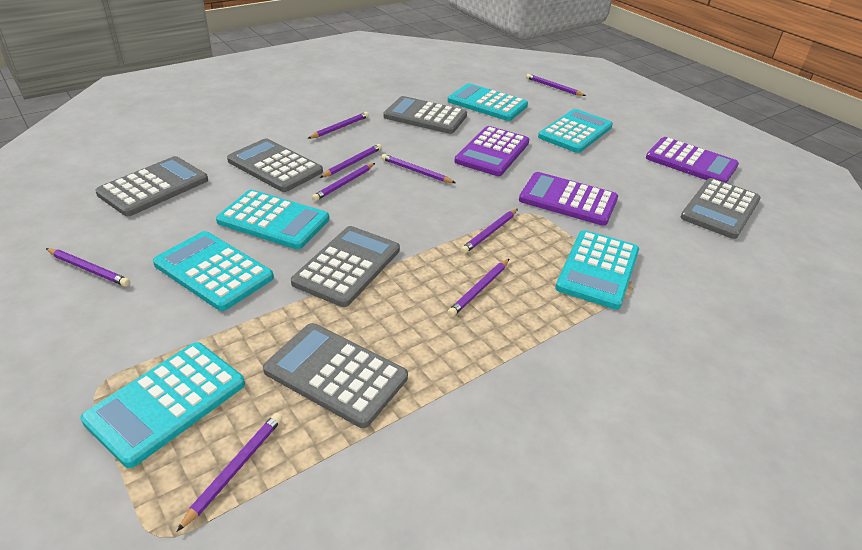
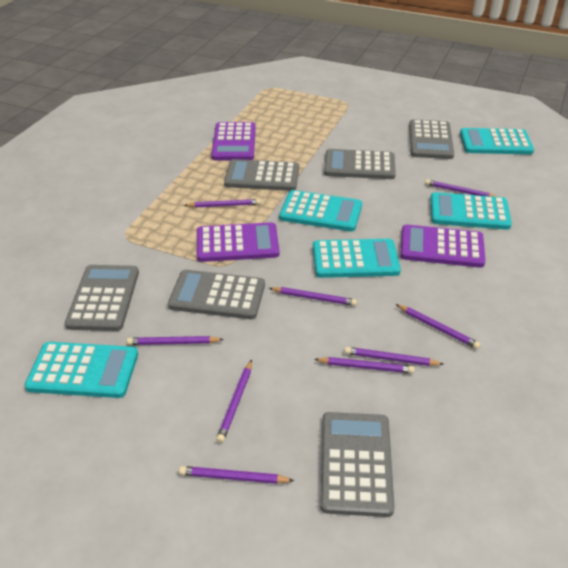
turquoise calculator: 6 -> 5

